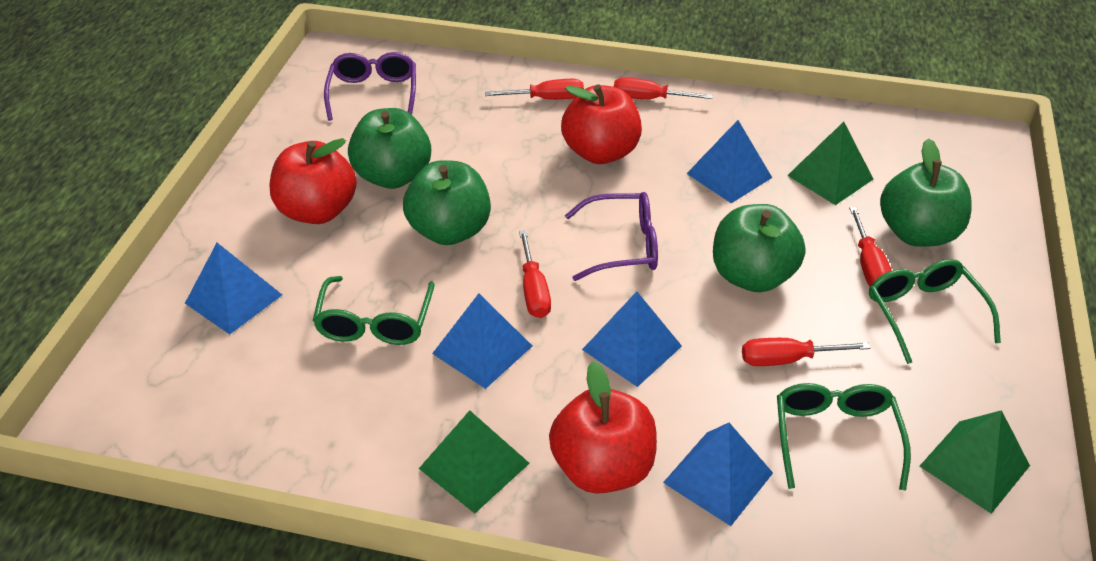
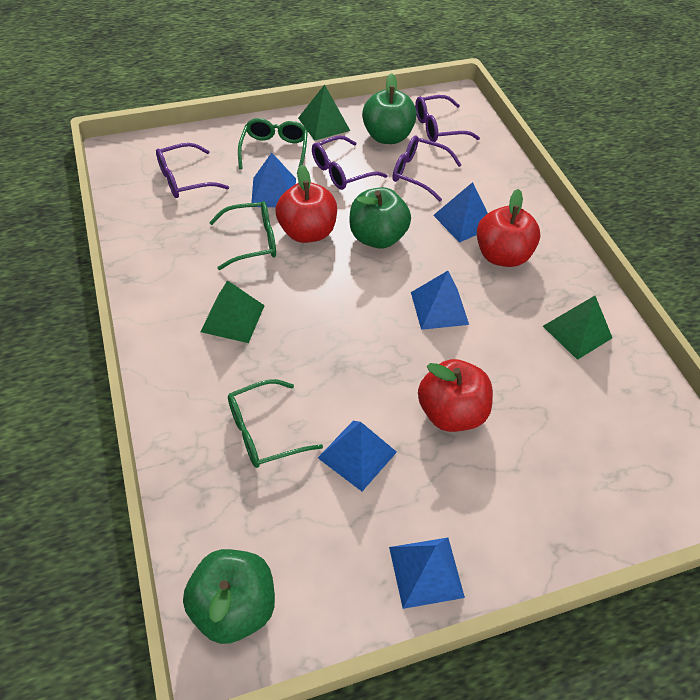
green apple: 4 -> 3
purple glasses: 2 -> 4
red screwdriver: 5 -> 0

